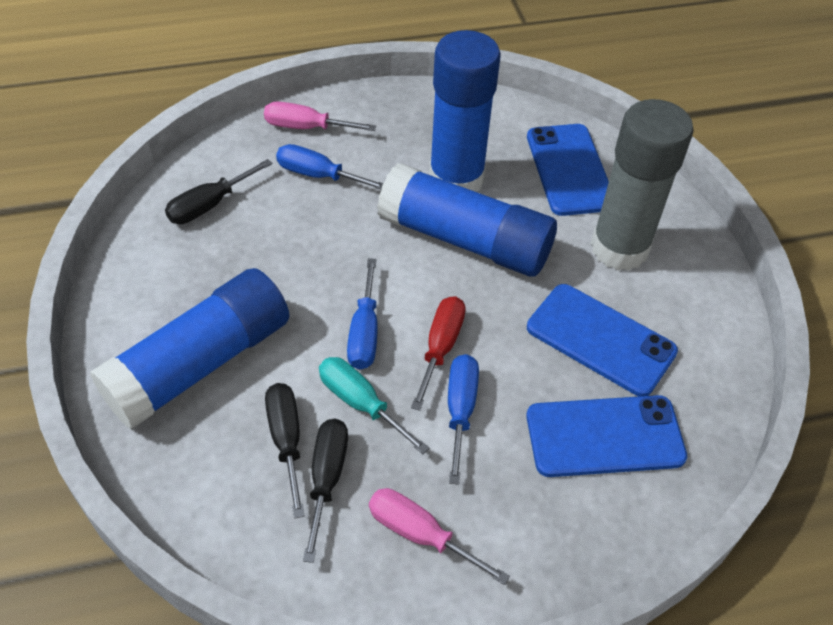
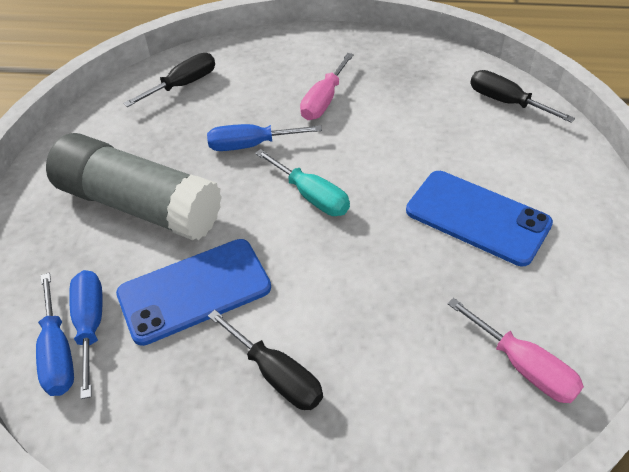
blue glue stick: 3 -> 0
blue phone: 3 -> 2
red screwdriver: 1 -> 0

